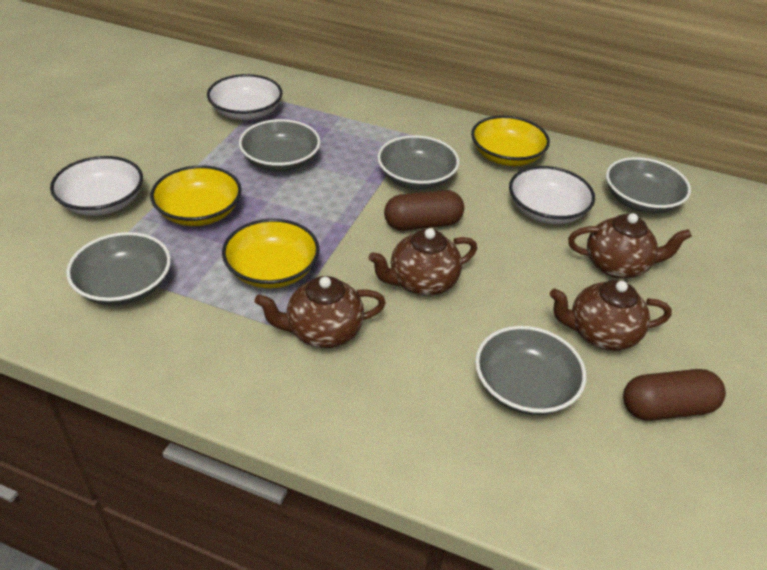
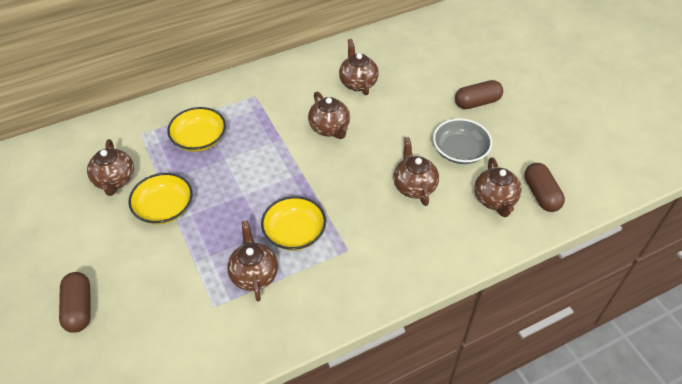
brown capsule: 2 -> 3
brown teapot: 4 -> 6
grey bowl: 5 -> 1
white bowl: 3 -> 0

